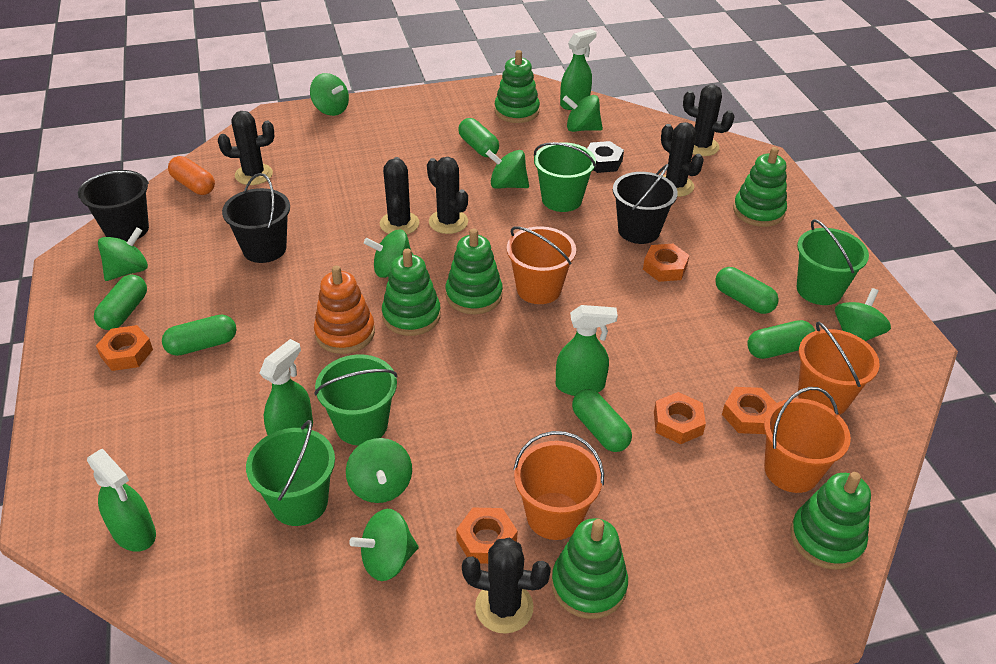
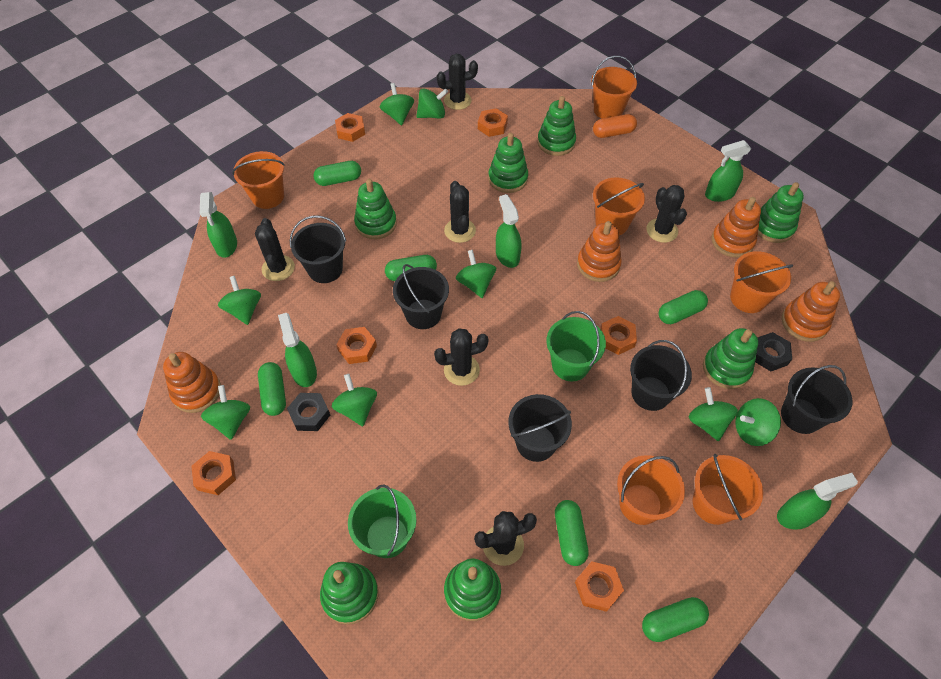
black bucket: 3 -> 5
black nut: 1 -> 2
green bucket: 4 -> 2
green spray bottle: 4 -> 5
green stacking toy: 6 -> 7
orange bucket: 4 -> 6
orange nut: 5 -> 6
orange stacking toy: 1 -> 4

